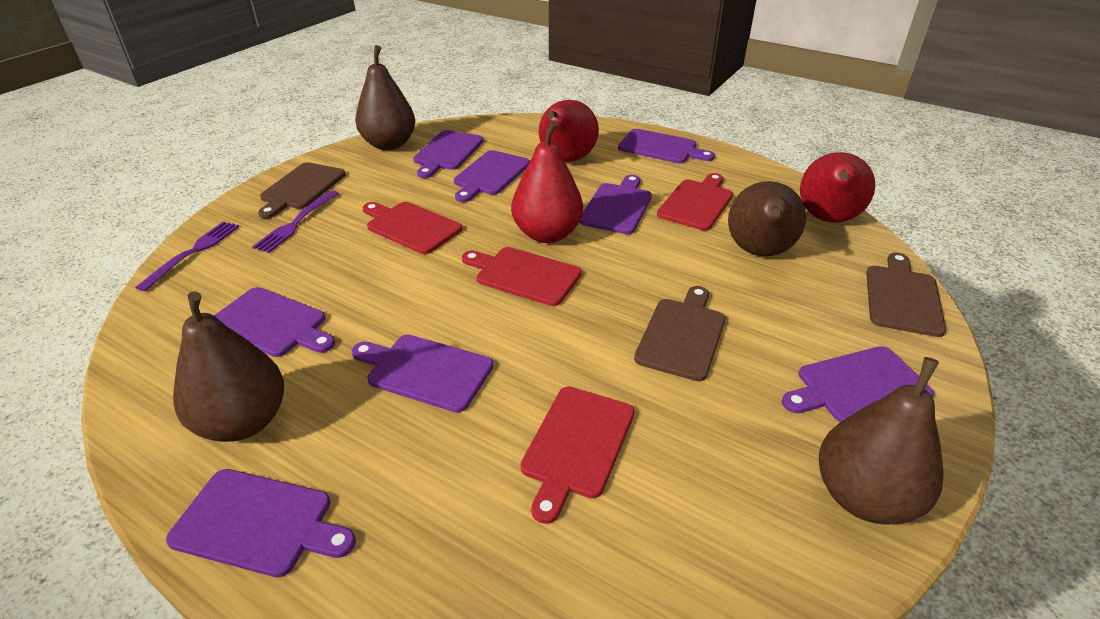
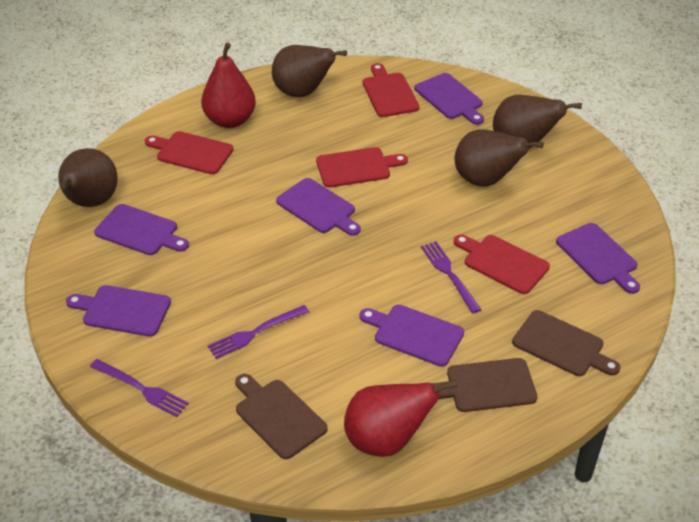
purple cutting board: 8 -> 6
purple fork: 2 -> 3
red pear: 3 -> 2

